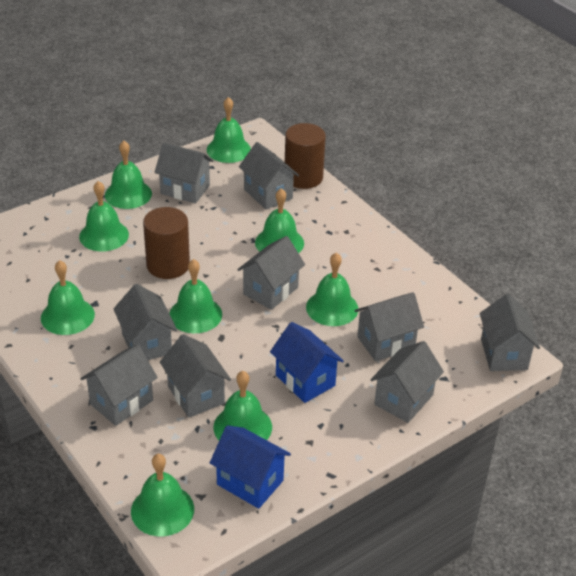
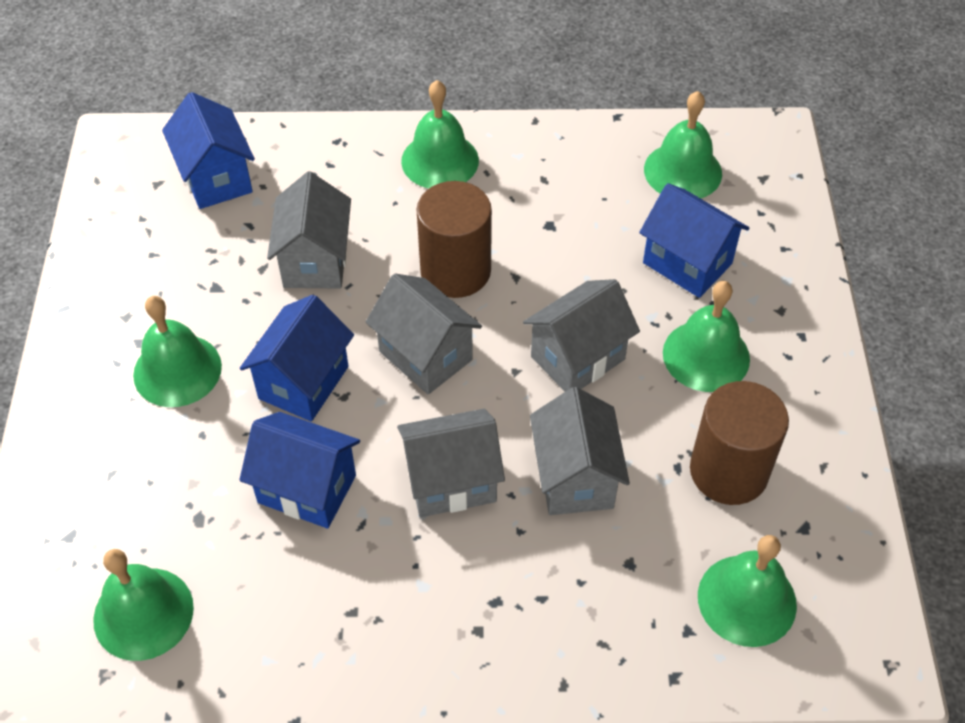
blue house: 2 -> 4
green bell: 9 -> 6
grey house: 9 -> 5

